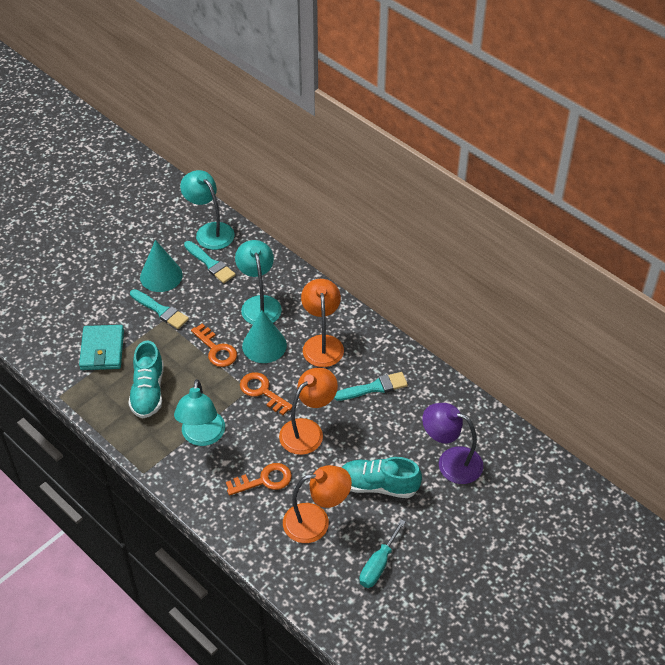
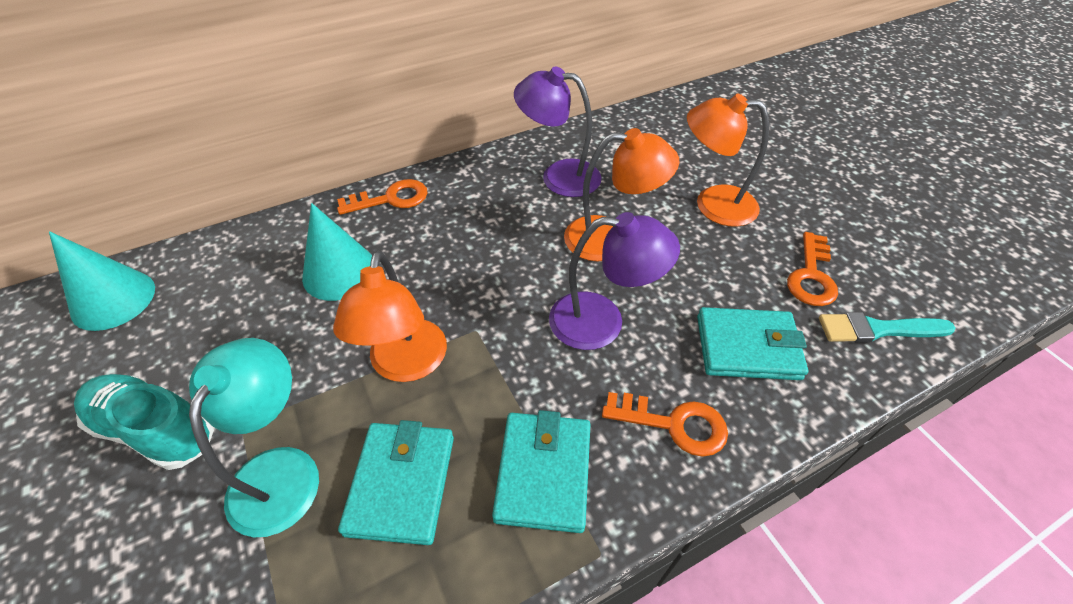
purple lamp: 1 -> 2
turquoise brush: 3 -> 1
turquoise lamp: 3 -> 1
turquoise screwdriver: 1 -> 0
turquoise shoe: 2 -> 1
turquoise wallet: 1 -> 3

